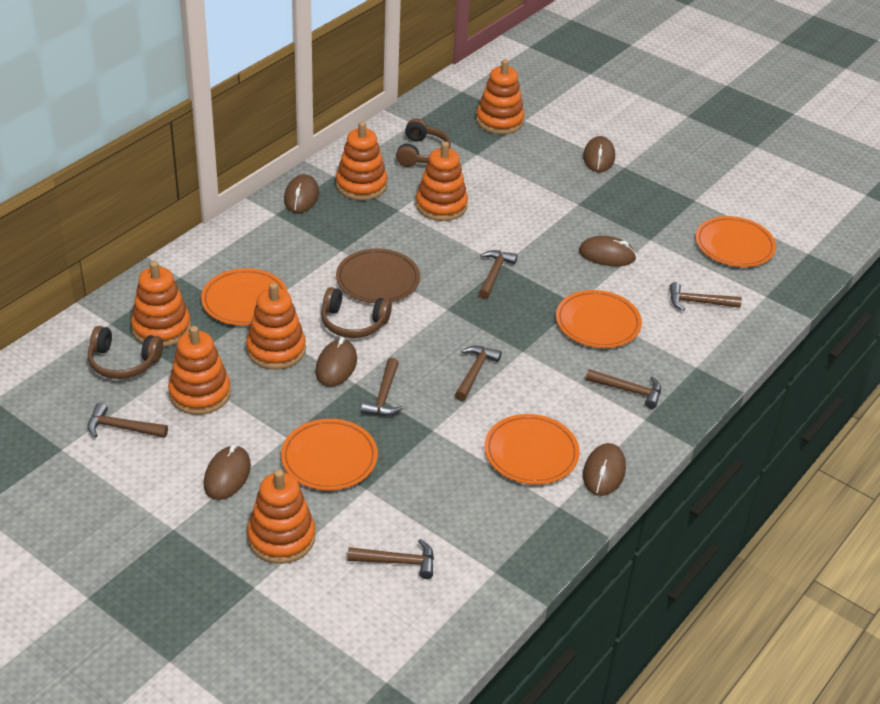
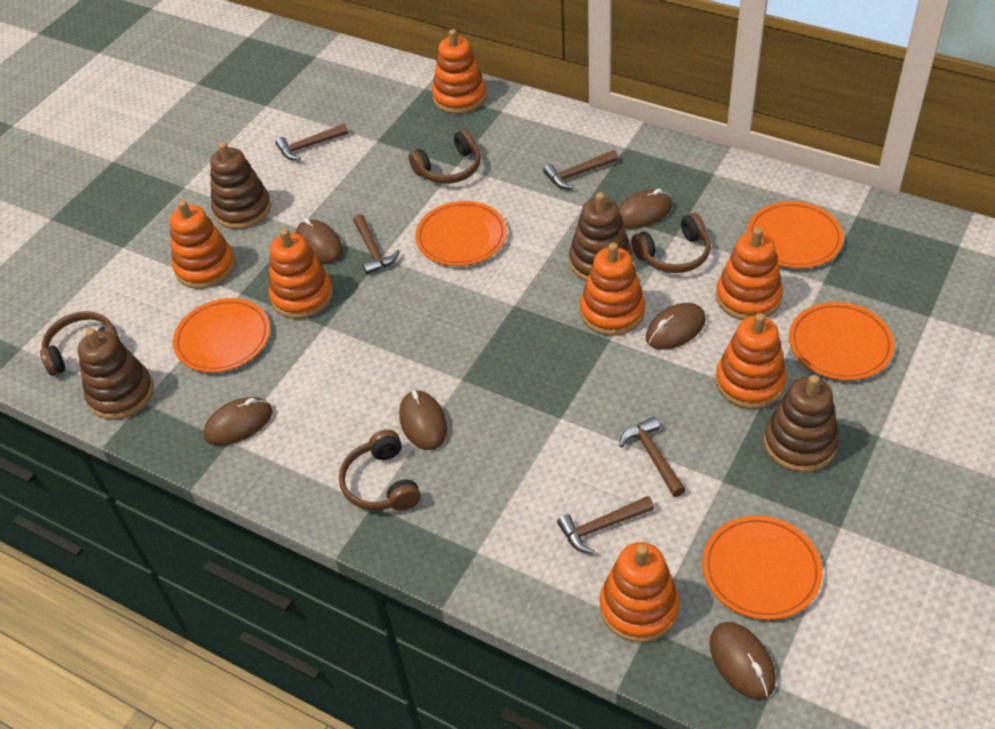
brown hammer: 7 -> 5
brown headphones: 3 -> 4
brown plate: 1 -> 0
brown stacking toy: 0 -> 4

